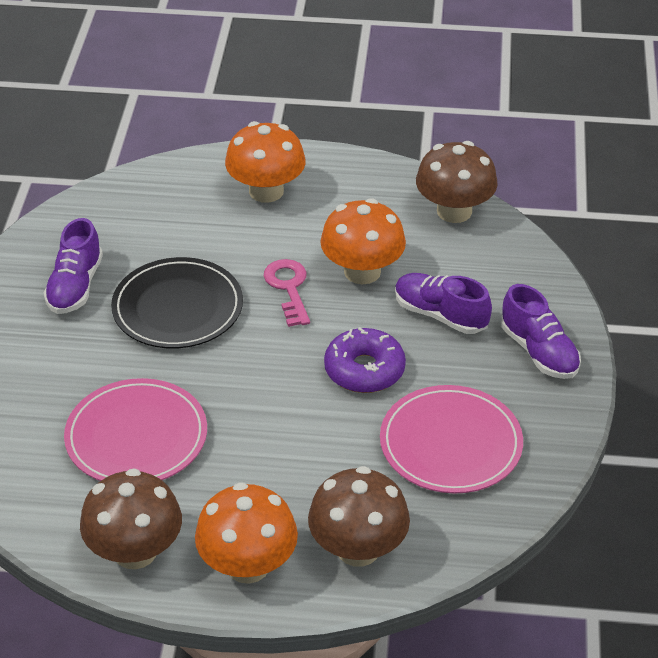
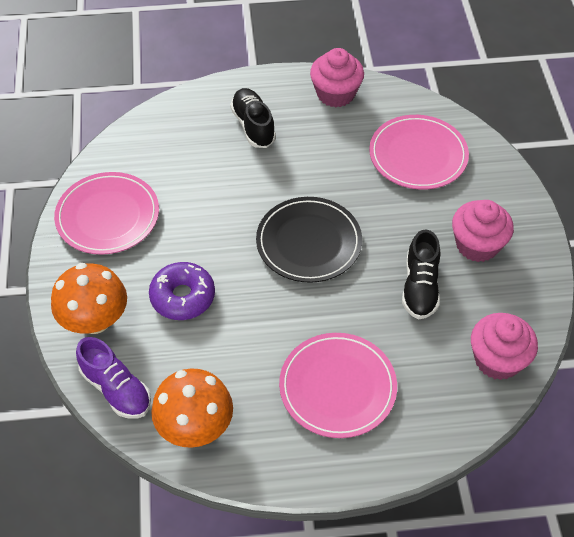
black shoe: 0 -> 2
brown mushroom: 3 -> 0
orange mushroom: 3 -> 2
pink cupcake: 0 -> 3
pink key: 1 -> 0
pink plate: 2 -> 3
purple shoe: 3 -> 1

